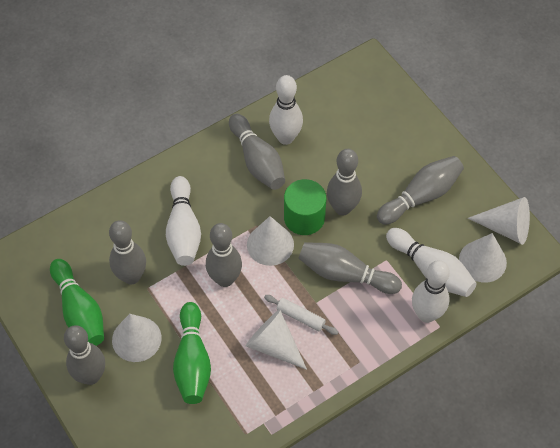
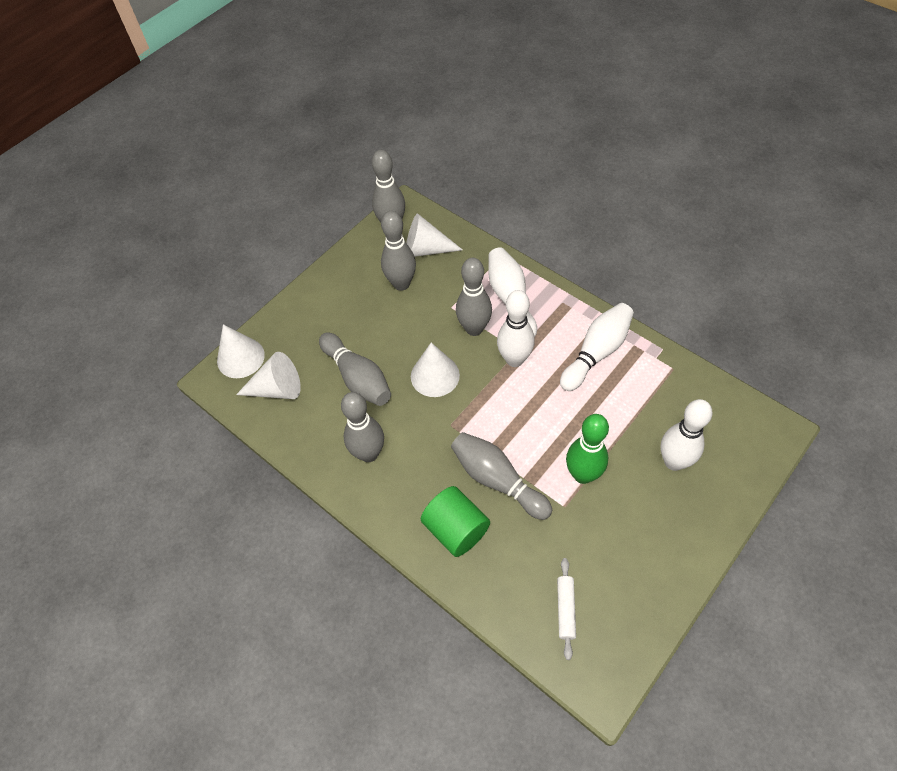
green bowling pin: 2 -> 1
grey bowling pin: 7 -> 6
white cone: 5 -> 4

